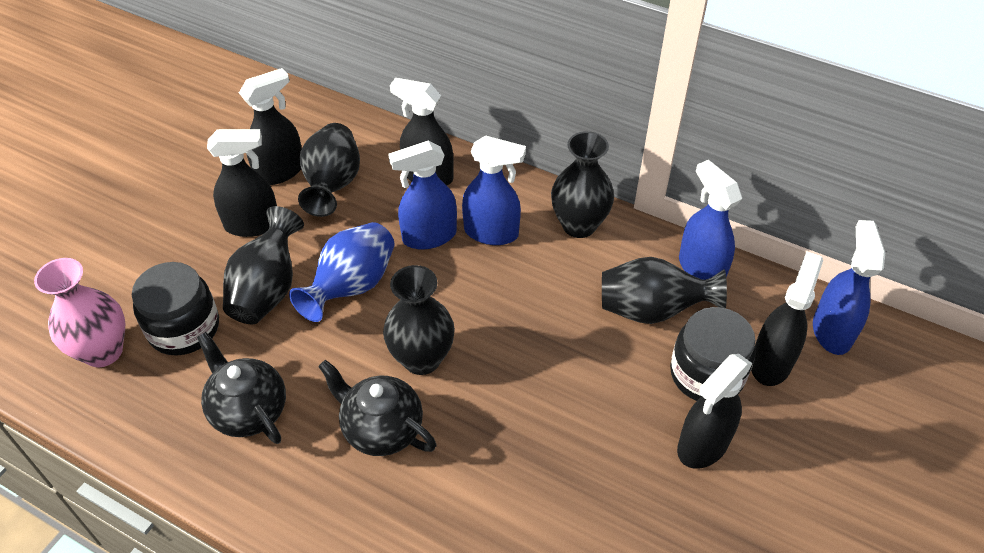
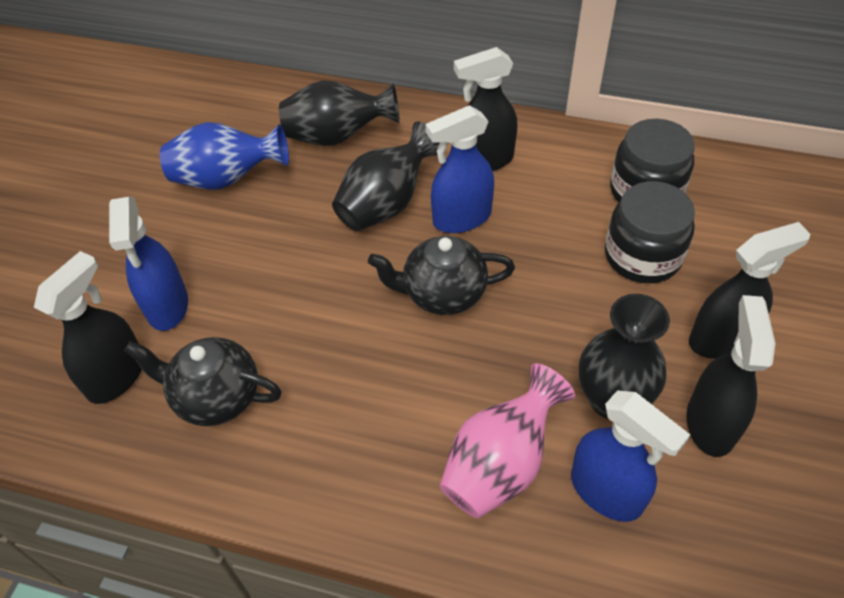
black spray bottle: 5 -> 4
black vase: 5 -> 3
blue spray bottle: 4 -> 3

